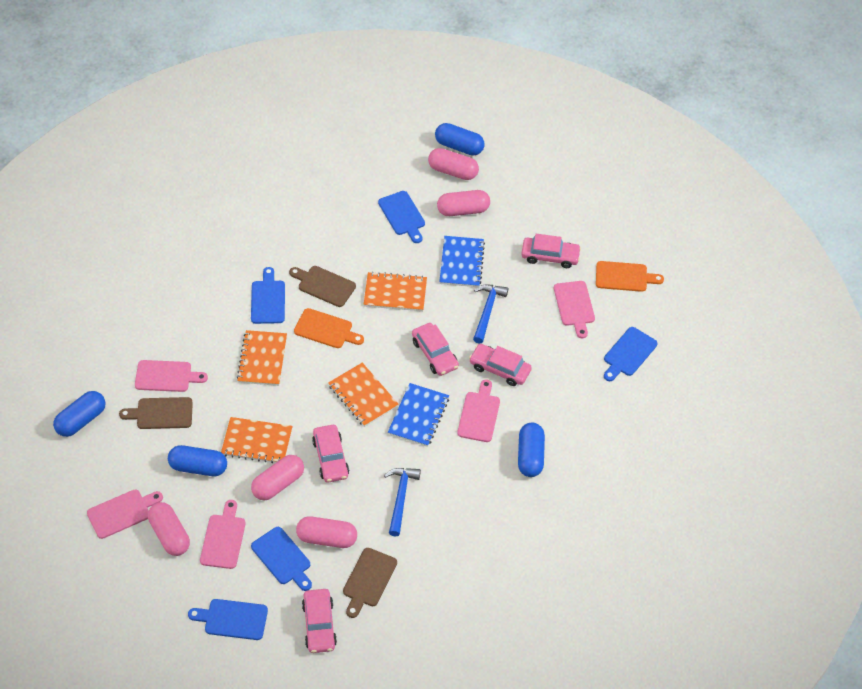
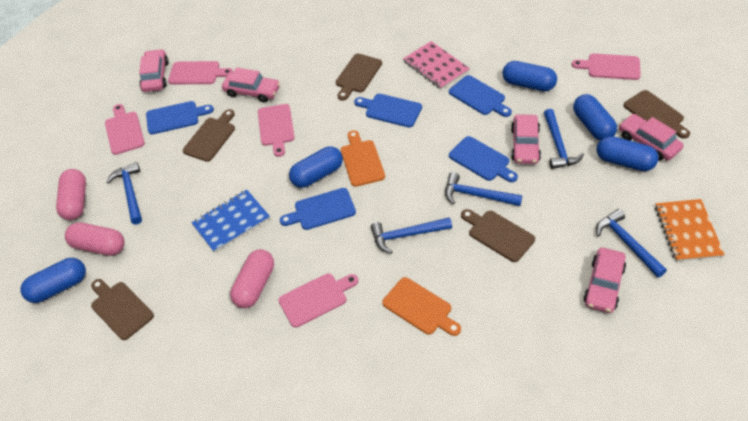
blue capsule: 4 -> 5
blue hammer: 2 -> 5
blue notebook: 2 -> 1
brown cutting board: 3 -> 5
orange notebook: 4 -> 1
pink capsule: 5 -> 3
pink notebook: 0 -> 1

